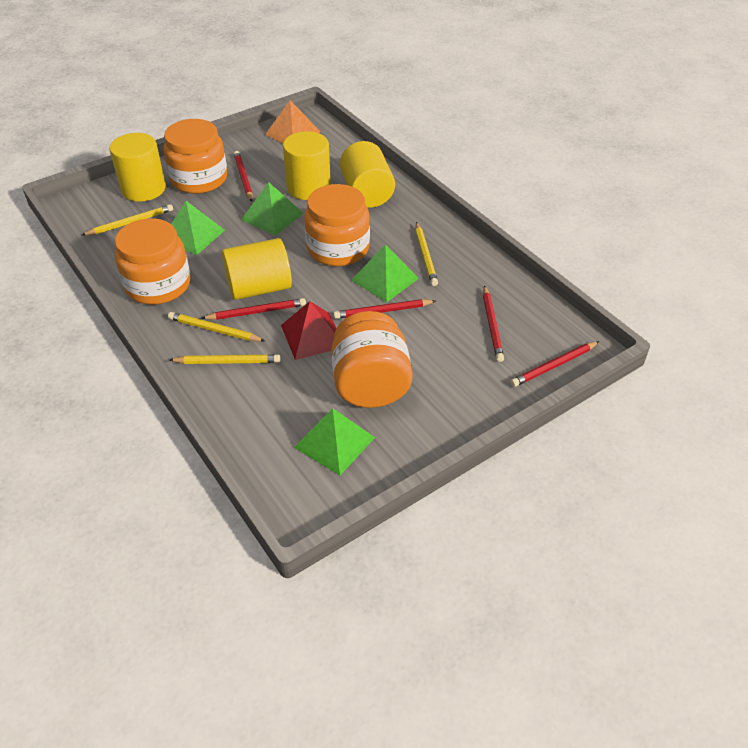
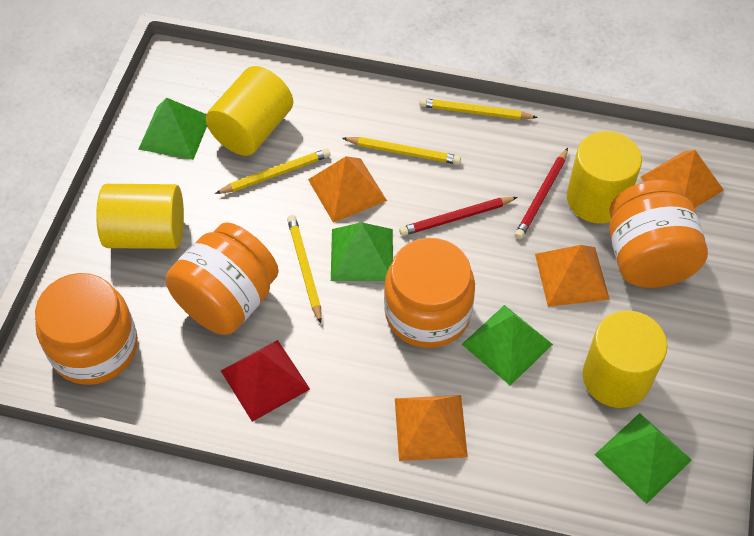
orange pyramid: 1 -> 4
red pencil: 5 -> 2

